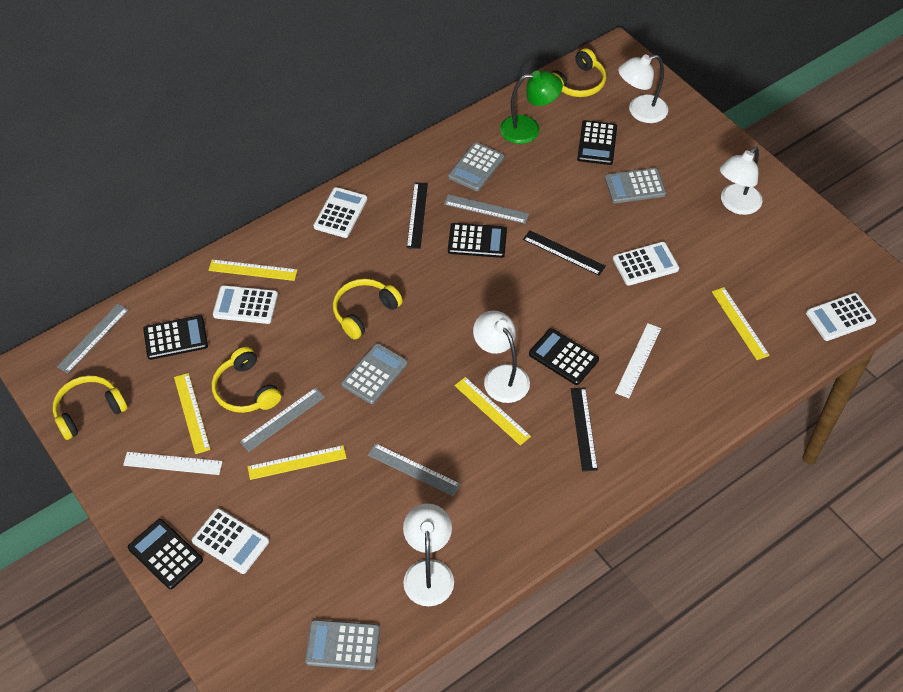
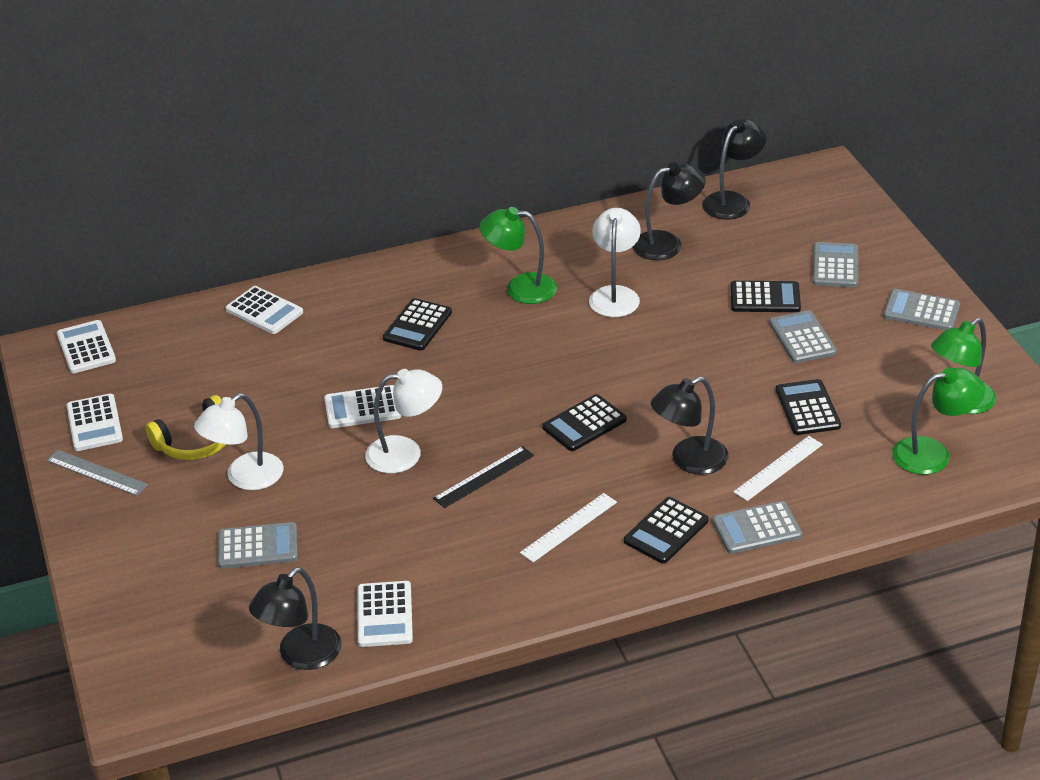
black lamp: 0 -> 4
black ruler: 3 -> 1
green lamp: 1 -> 3
grey calculator: 4 -> 5
grey ruler: 4 -> 1
white lamp: 4 -> 3
yellow headphones: 4 -> 1
yellow ruler: 5 -> 0

